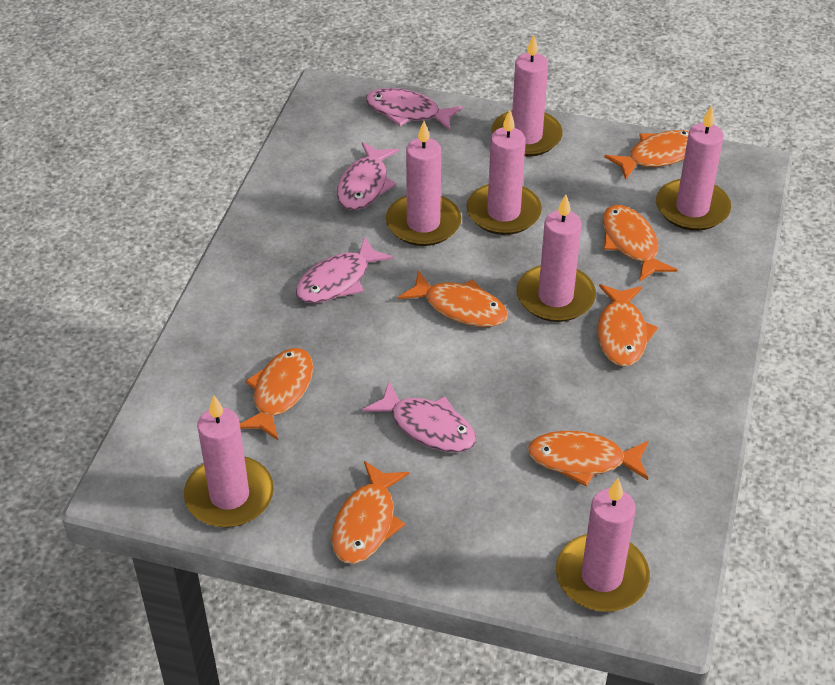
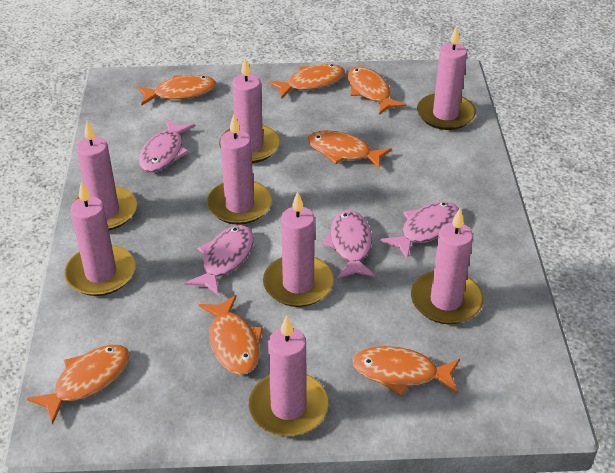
pink candle: 7 -> 8

